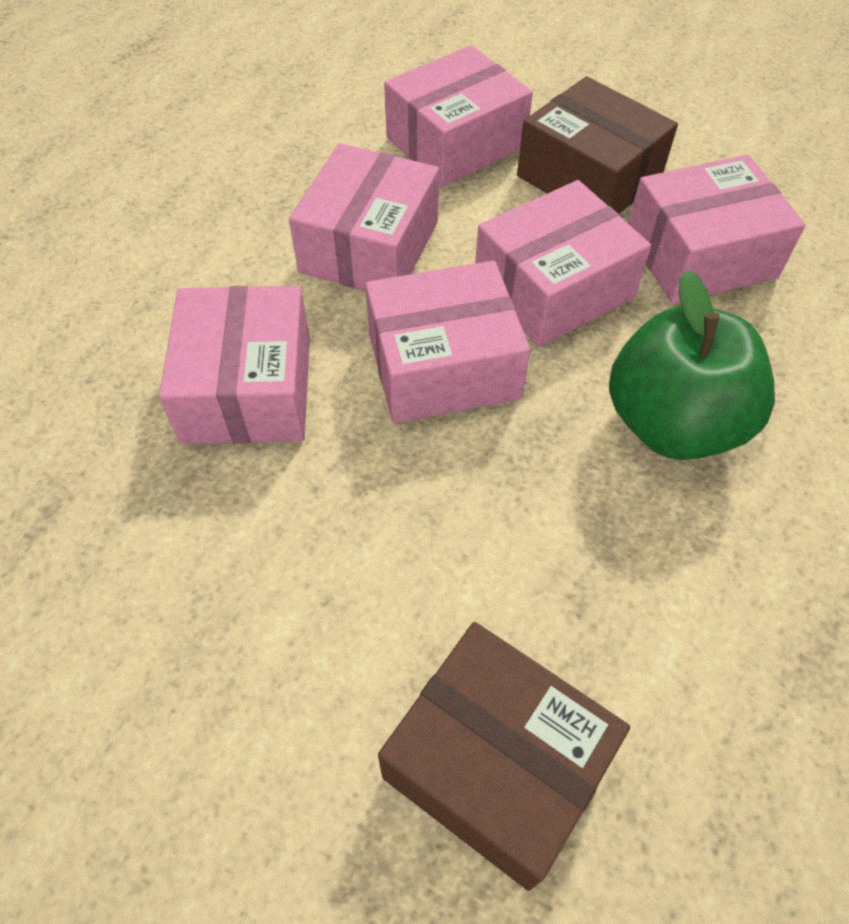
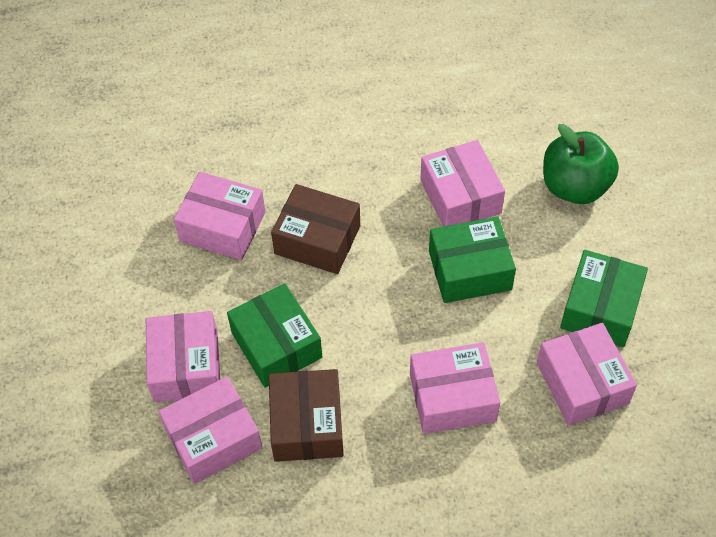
green box: 0 -> 3

